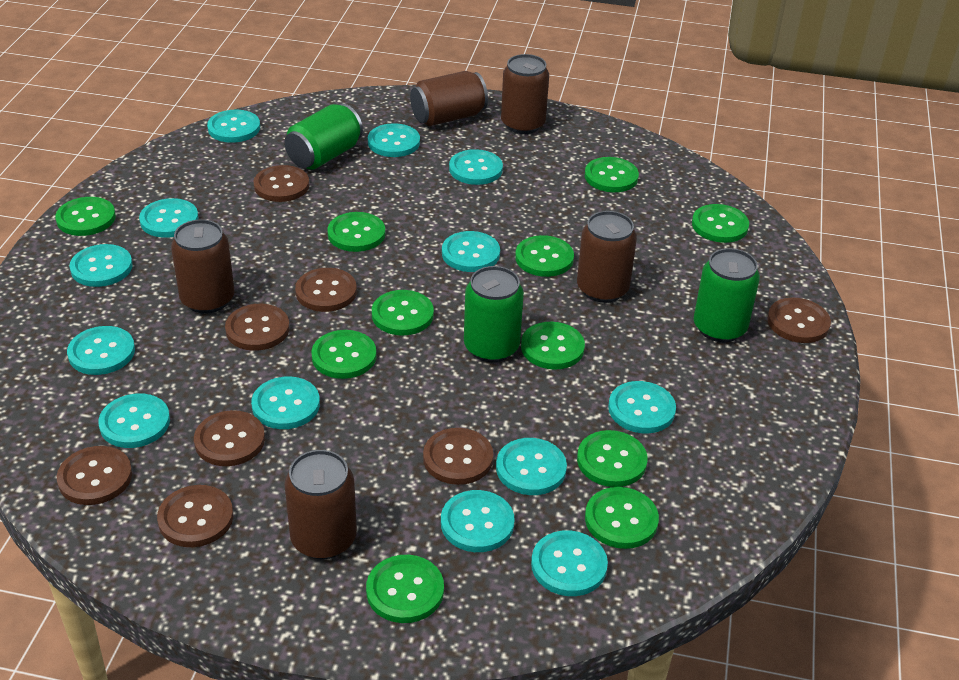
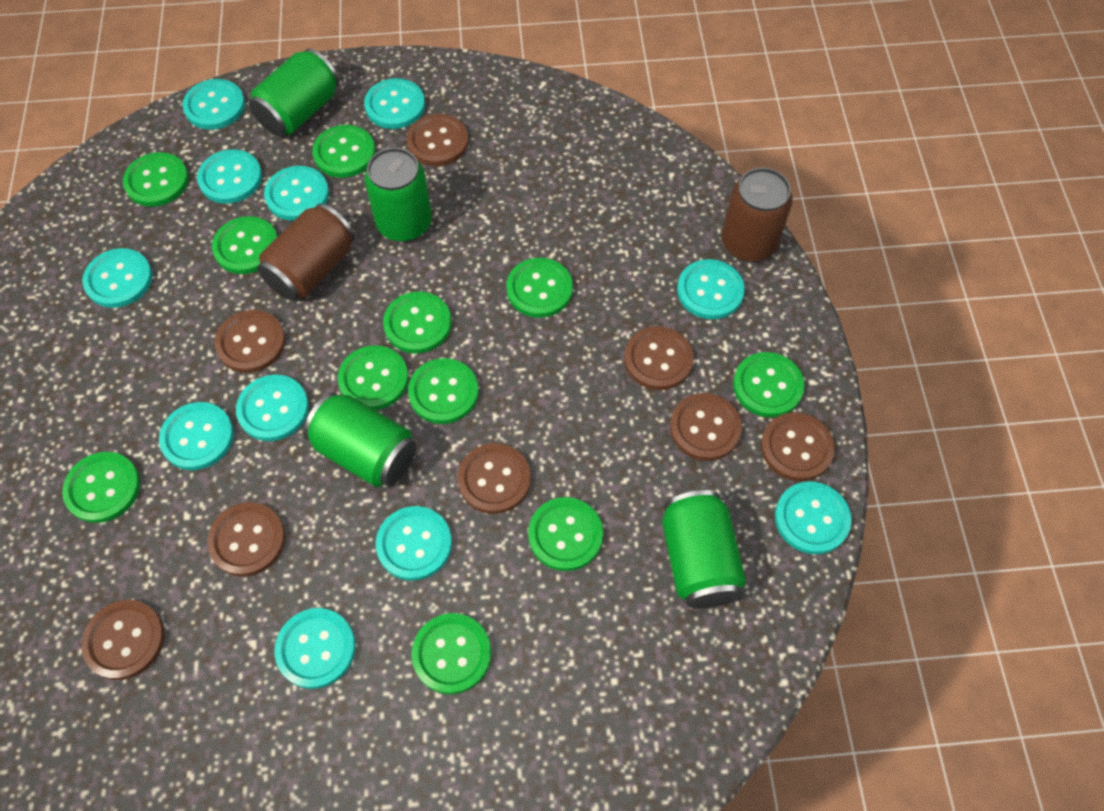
brown can: 5 -> 2
green can: 3 -> 4
turquoise button: 13 -> 11

